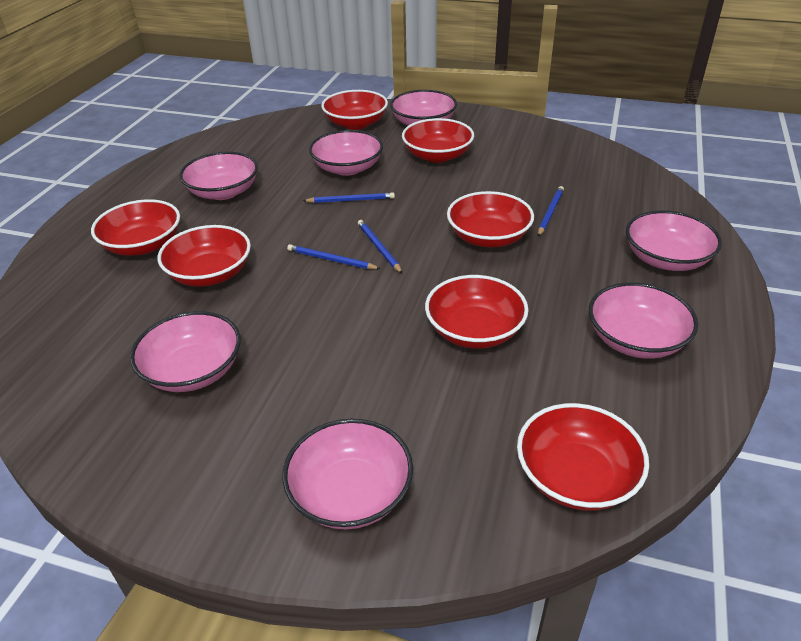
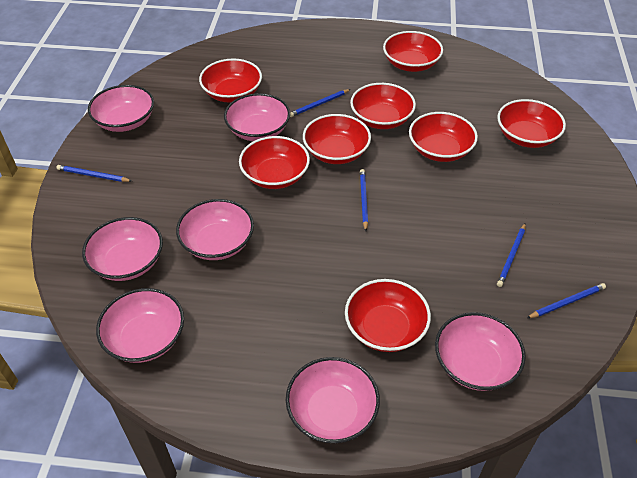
blue pencil: 4 -> 5
red bowl: 7 -> 8

